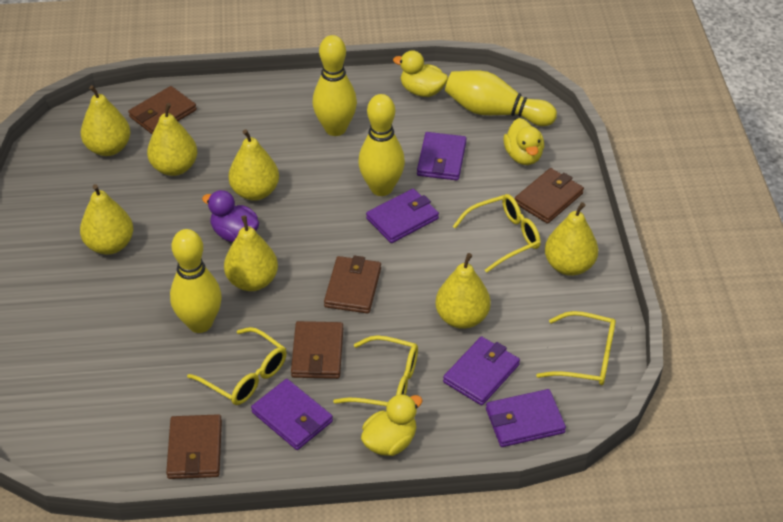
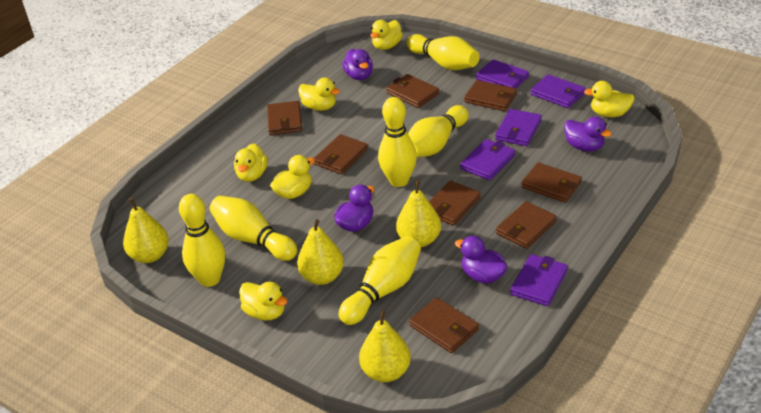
brown wallet: 5 -> 8
purple duck: 1 -> 4
yellow bowling pin: 4 -> 6
yellow duck: 3 -> 6
yellow glasses: 4 -> 0
yellow pear: 7 -> 4

